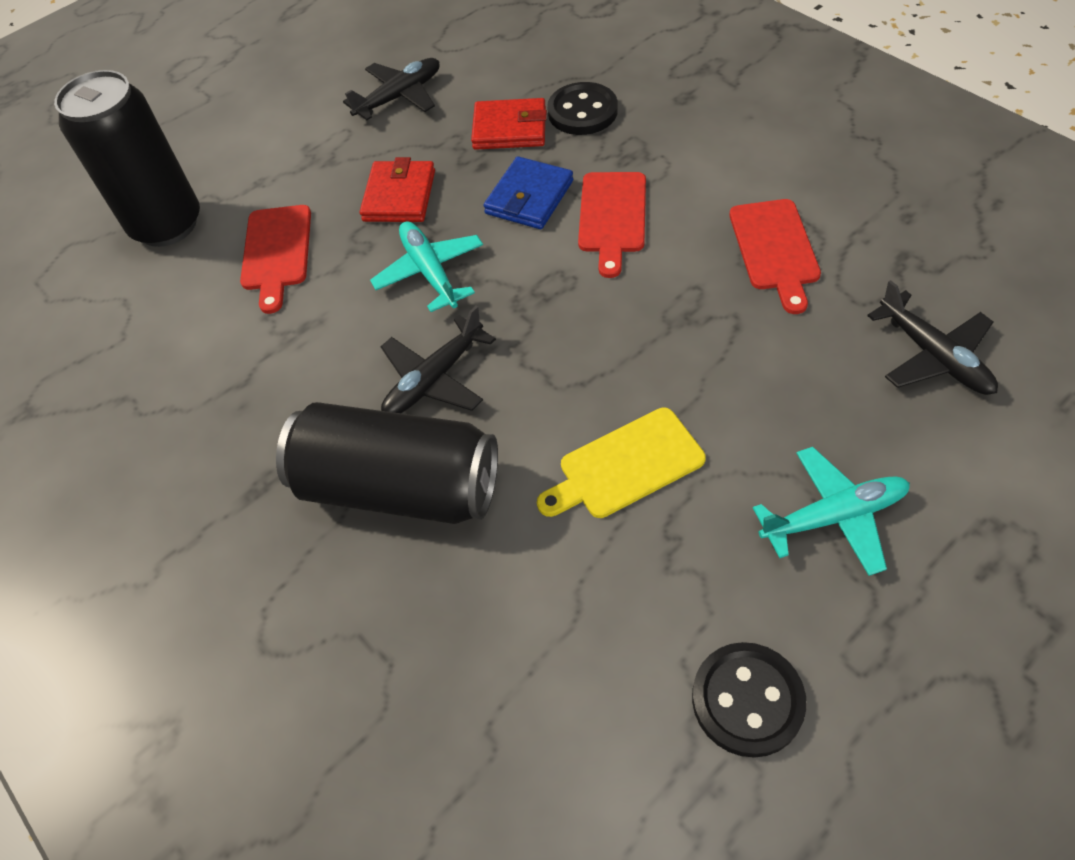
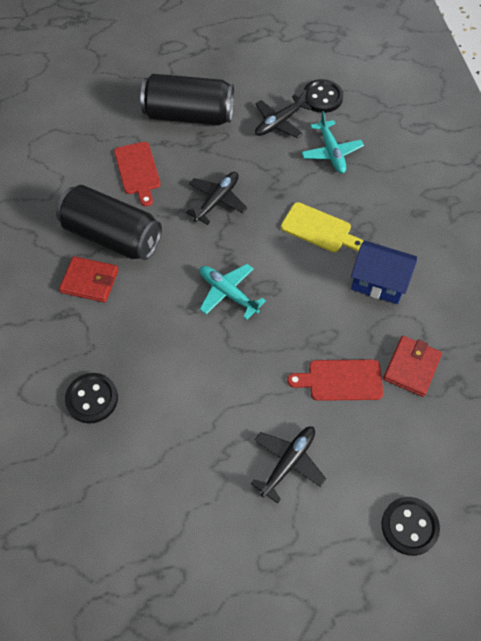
black button: 2 -> 3
blue house: 0 -> 1
blue wallet: 1 -> 0
red cutting board: 3 -> 2

